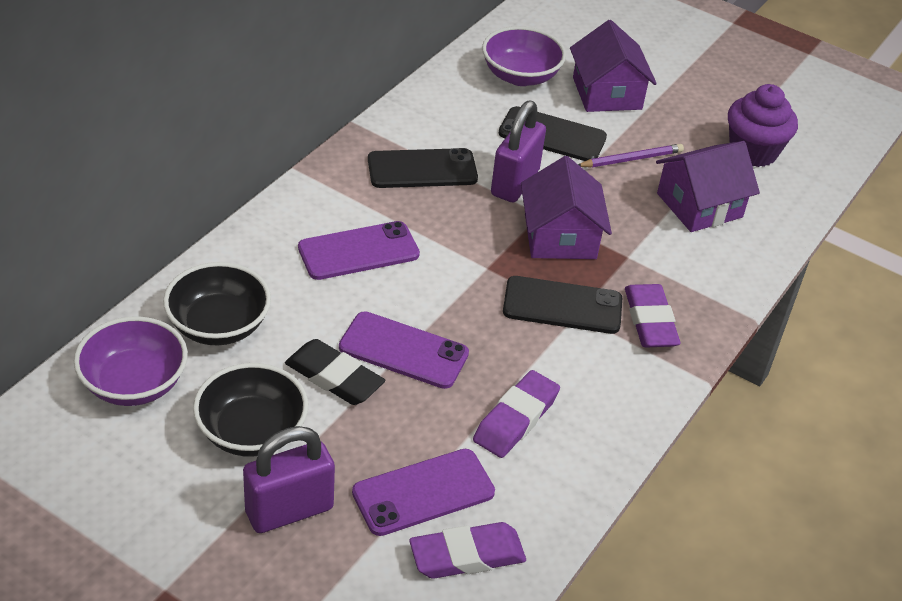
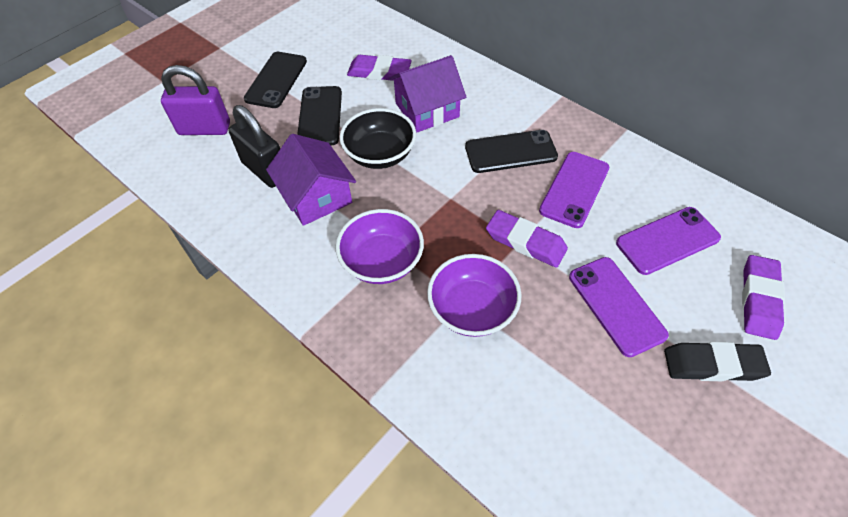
black bowl: 2 -> 1
black padlock: 0 -> 1
purple cupcake: 1 -> 0
purple house: 3 -> 2
purple padlock: 2 -> 1
purple pencil: 1 -> 0

